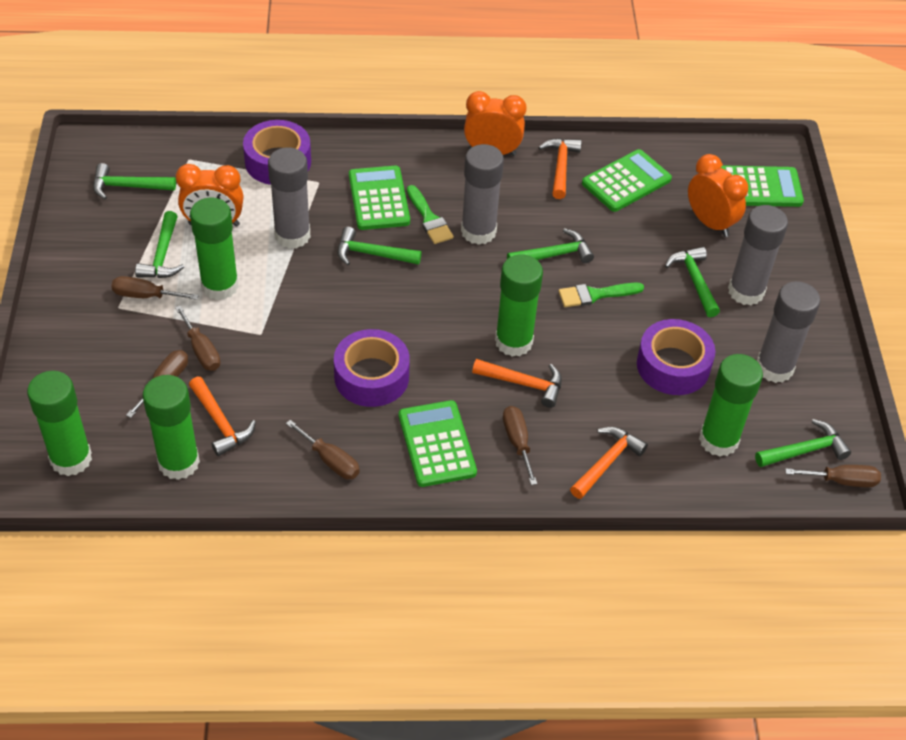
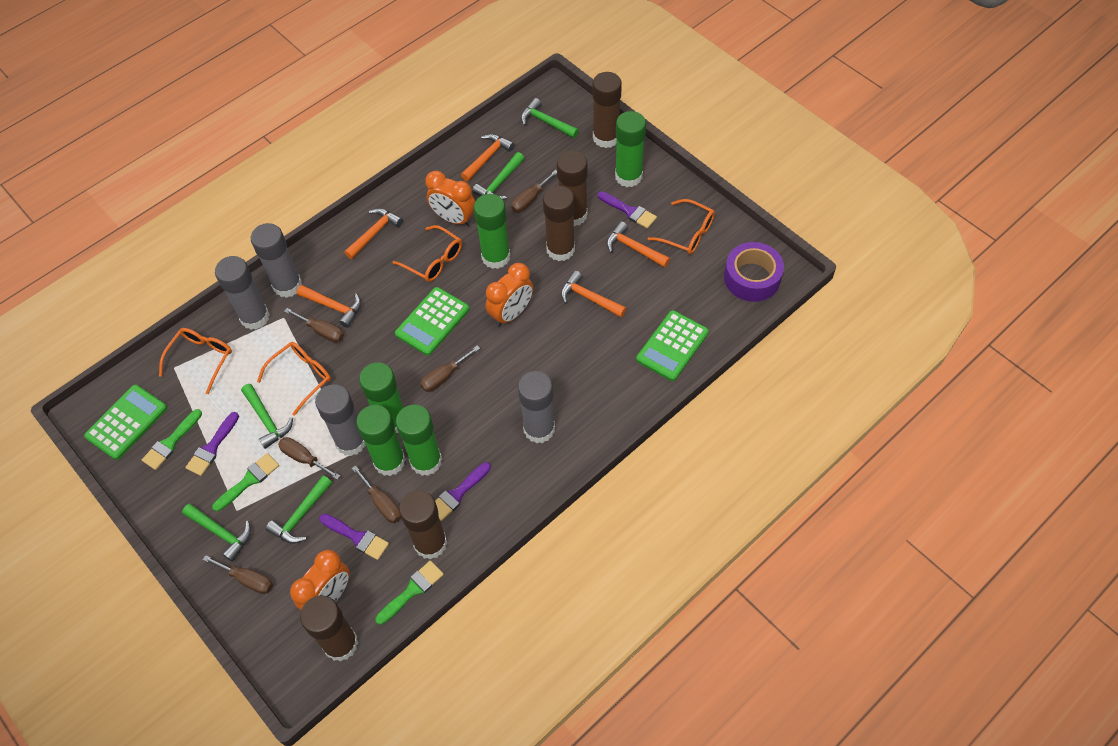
brown glue stick: 0 -> 5
green brush: 2 -> 3
green calculator: 4 -> 3
green hammer: 6 -> 5
orange glasses: 0 -> 4
orange hammer: 4 -> 5
purple brush: 0 -> 4
purple tape: 3 -> 1

